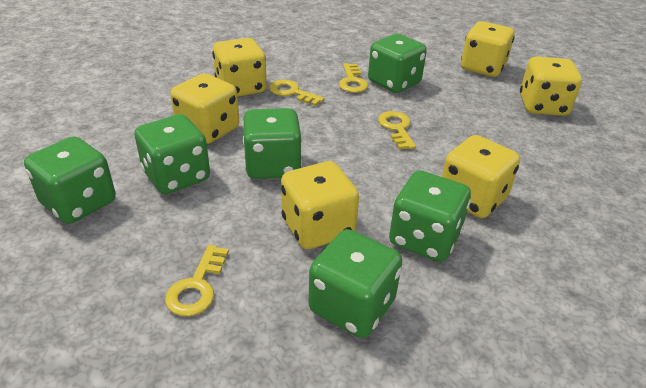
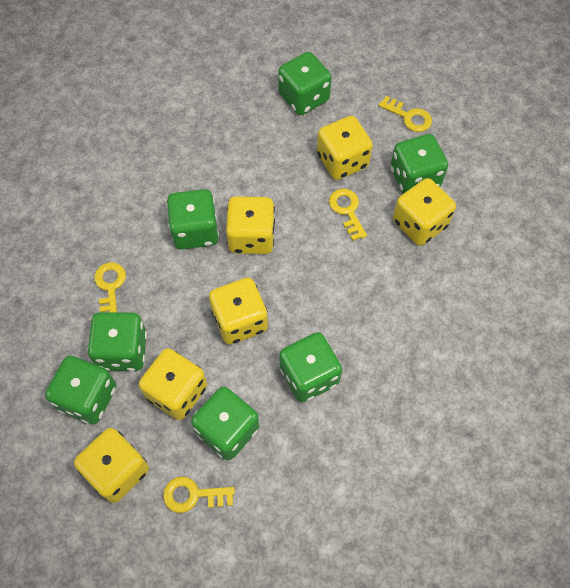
green dice: 6 -> 7

